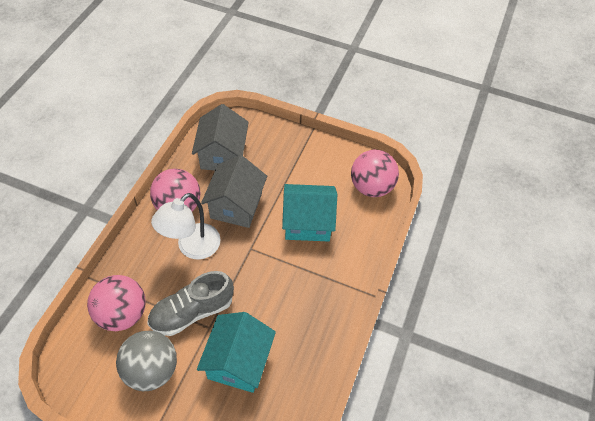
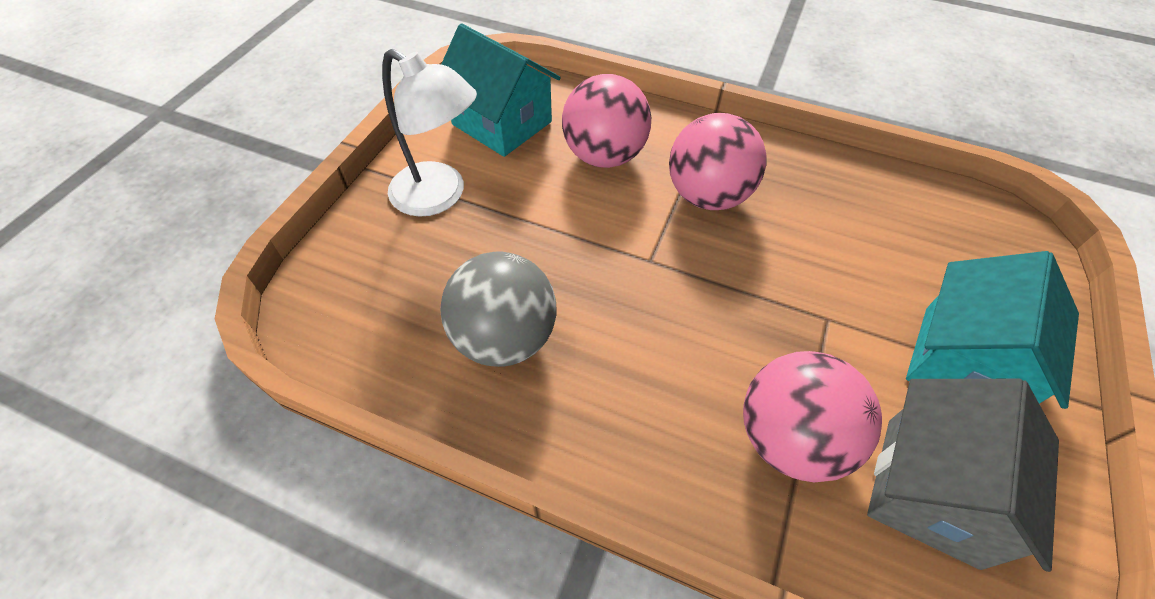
grey house: 2 -> 1
grey shoe: 1 -> 0

